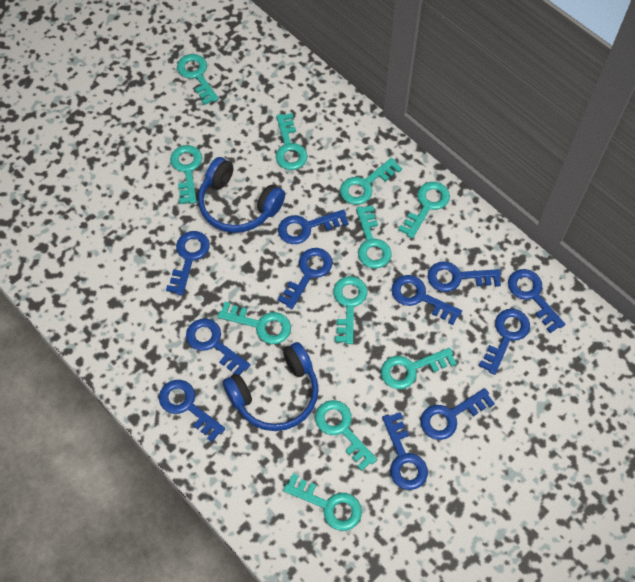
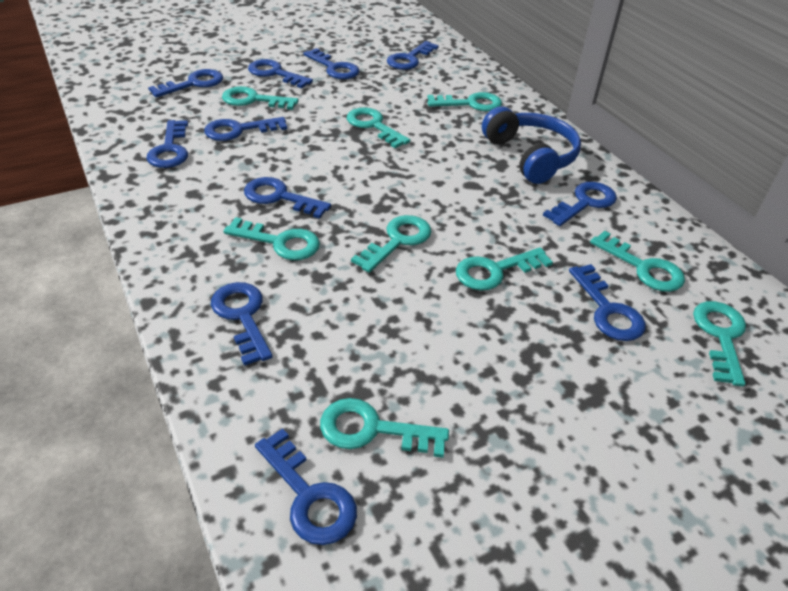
blue headphones: 2 -> 1
turquoise key: 11 -> 9

